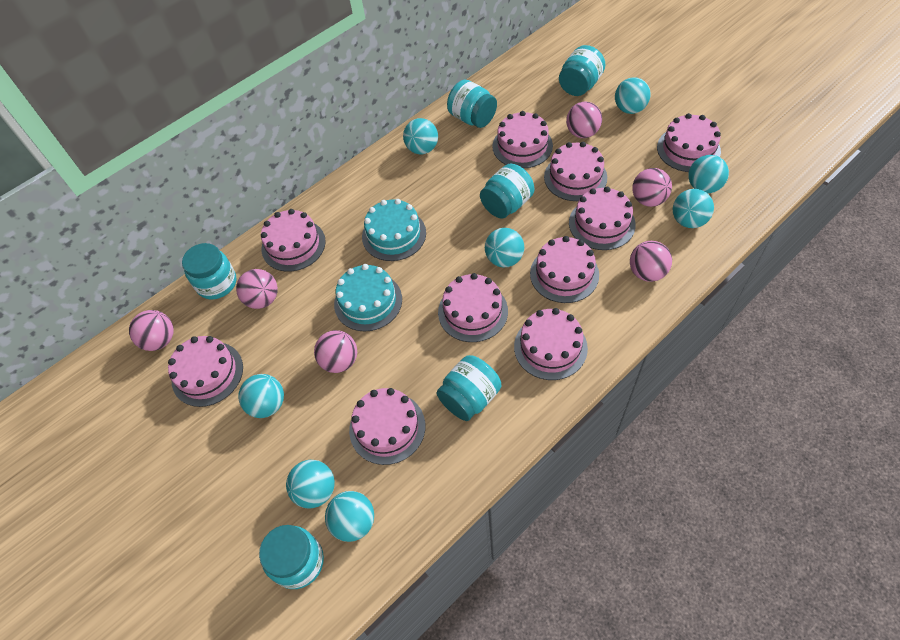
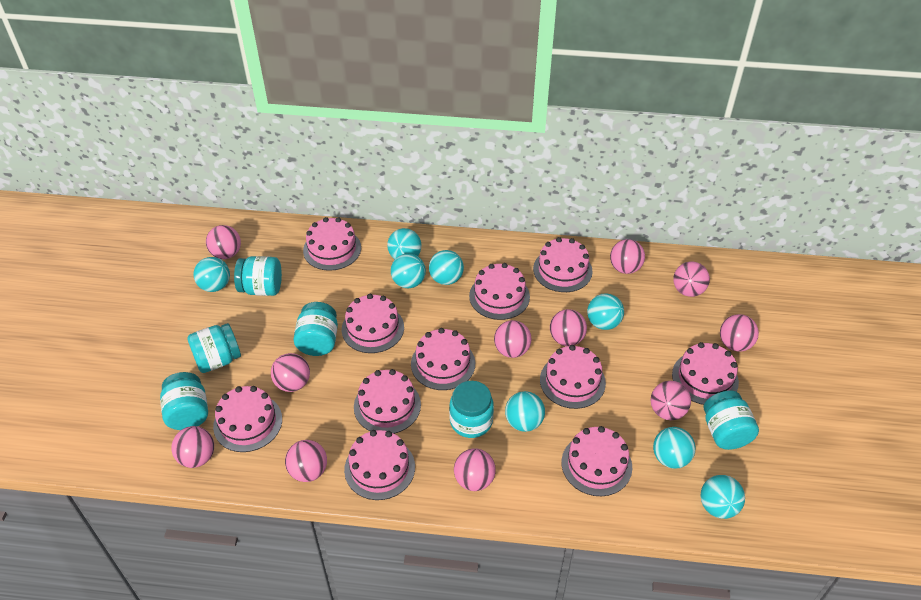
pink ball: 6 -> 11
pink cake: 10 -> 11
turquoise cake: 2 -> 0

